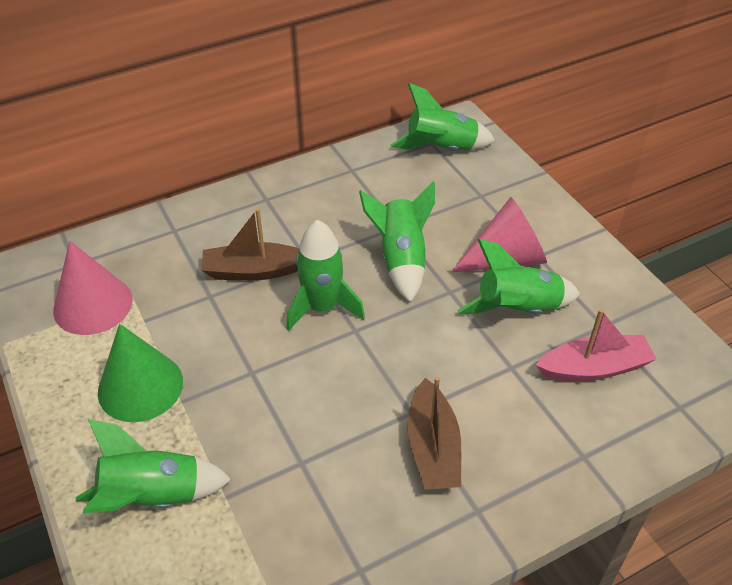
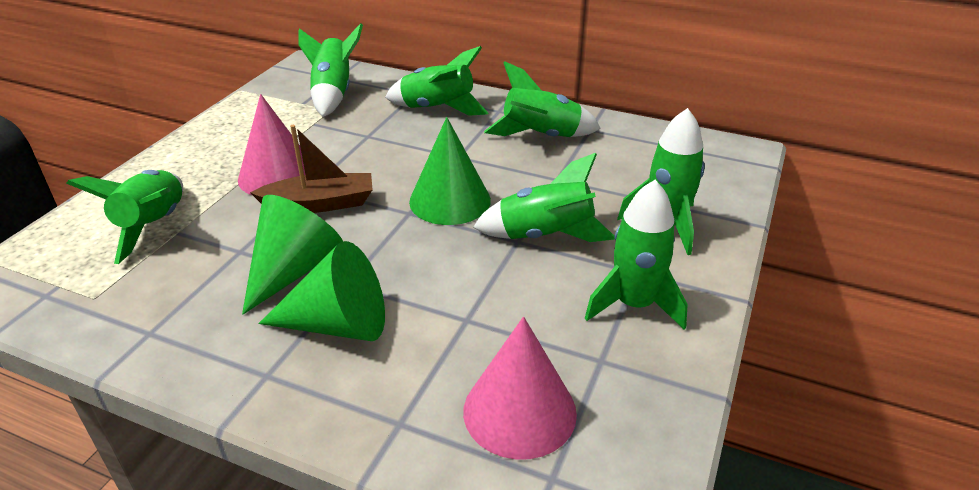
brown boat: 2 -> 1
green cone: 1 -> 3
green rocket: 5 -> 7
pink boat: 1 -> 0

